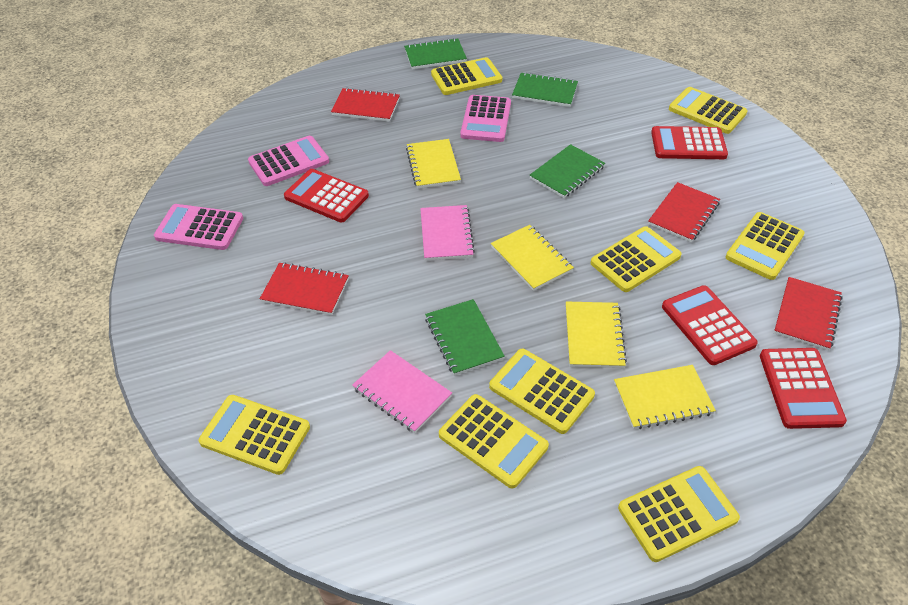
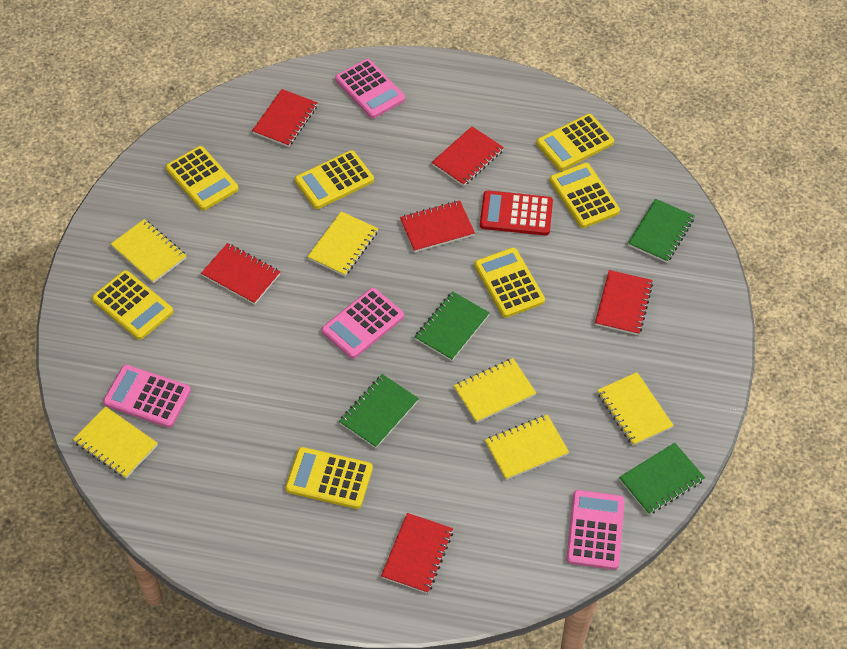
pink calculator: 3 -> 4
pink notebook: 2 -> 0
red calculator: 4 -> 1
red notebook: 4 -> 6
yellow calculator: 8 -> 7
yellow notebook: 4 -> 6

